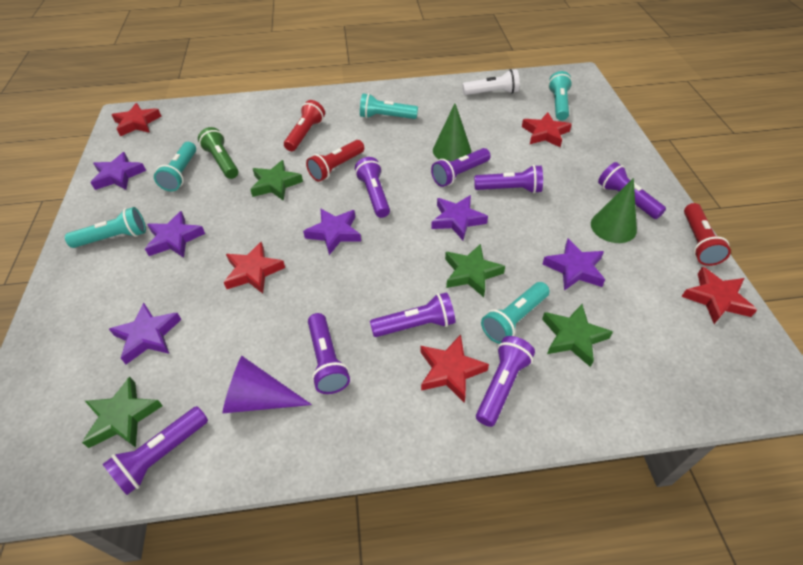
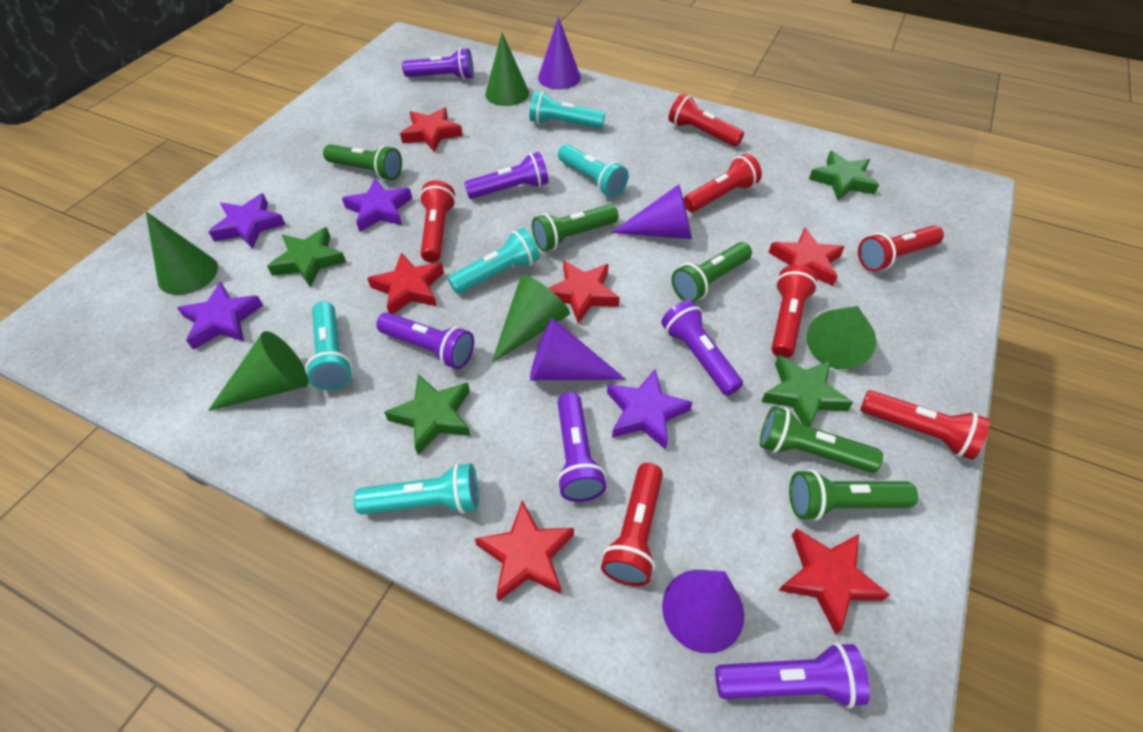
green cone: 2 -> 5
green flashlight: 1 -> 5
purple cone: 1 -> 4
purple flashlight: 8 -> 6
purple star: 6 -> 4
red flashlight: 3 -> 7
red star: 5 -> 6
white flashlight: 1 -> 0

